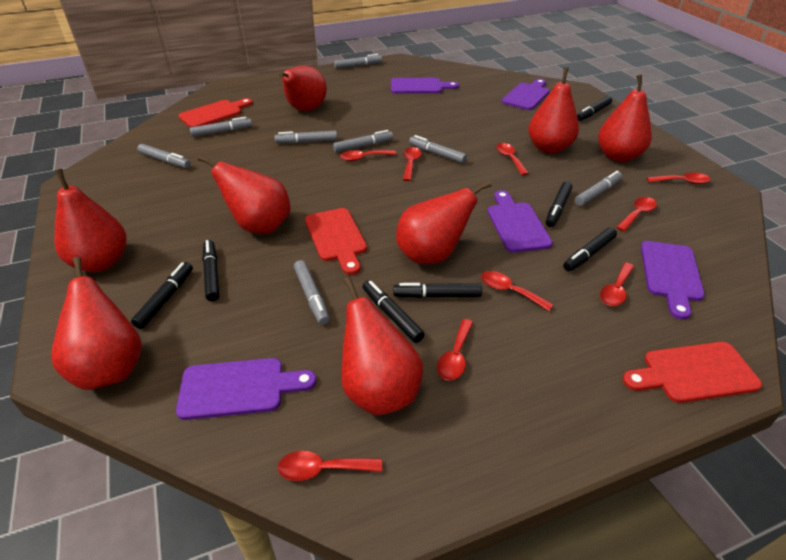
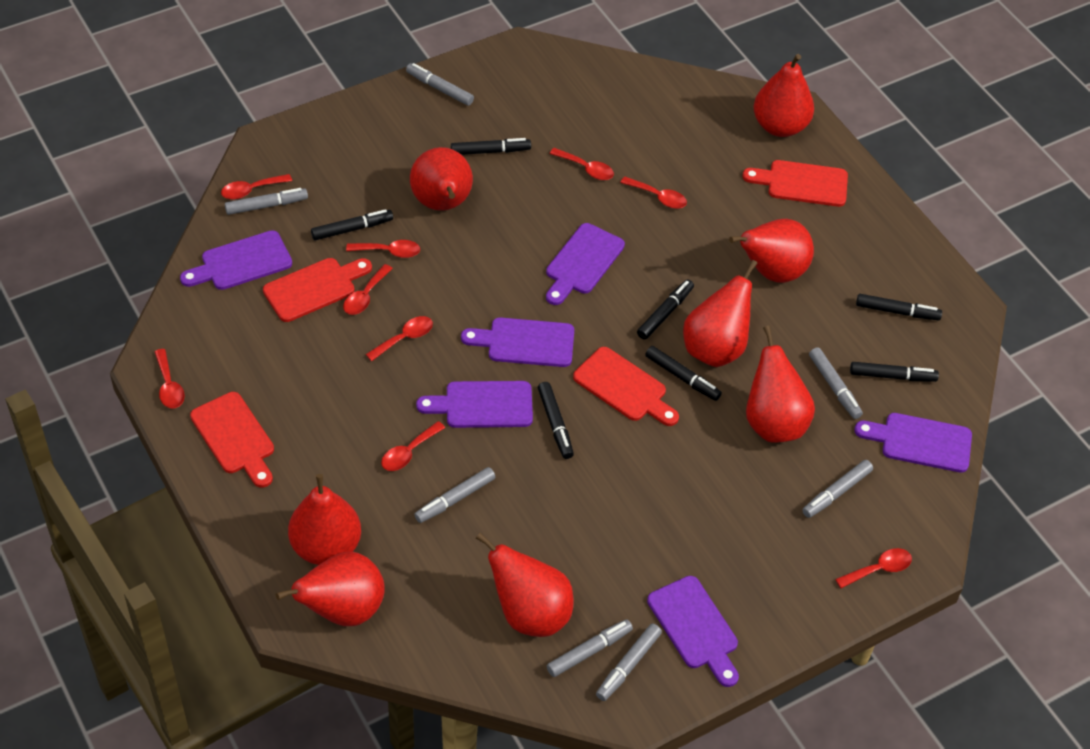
grey marker: 8 -> 7
purple cutting board: 5 -> 6
red cutting board: 3 -> 4

